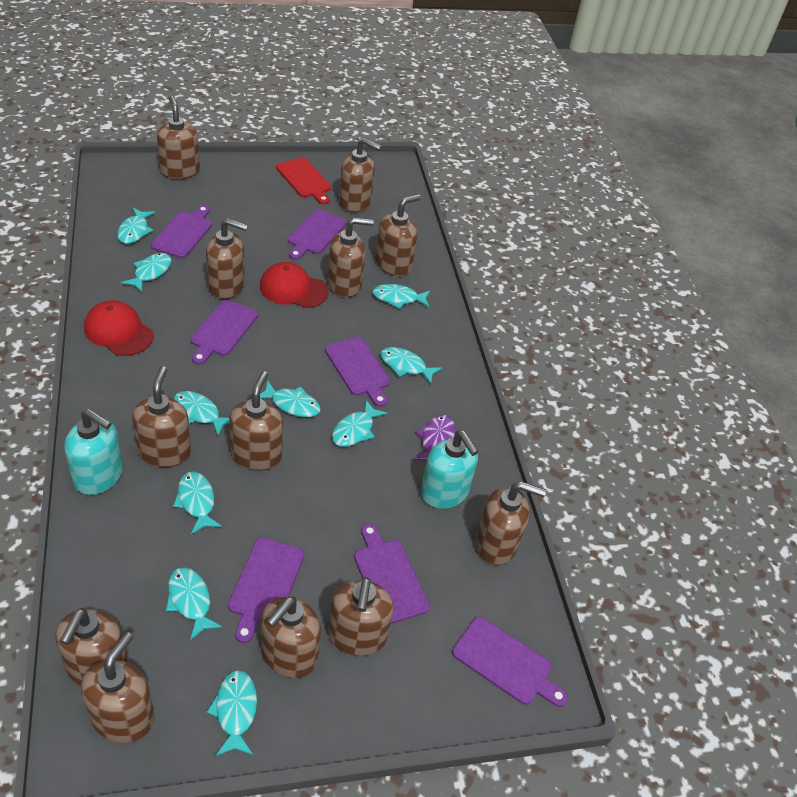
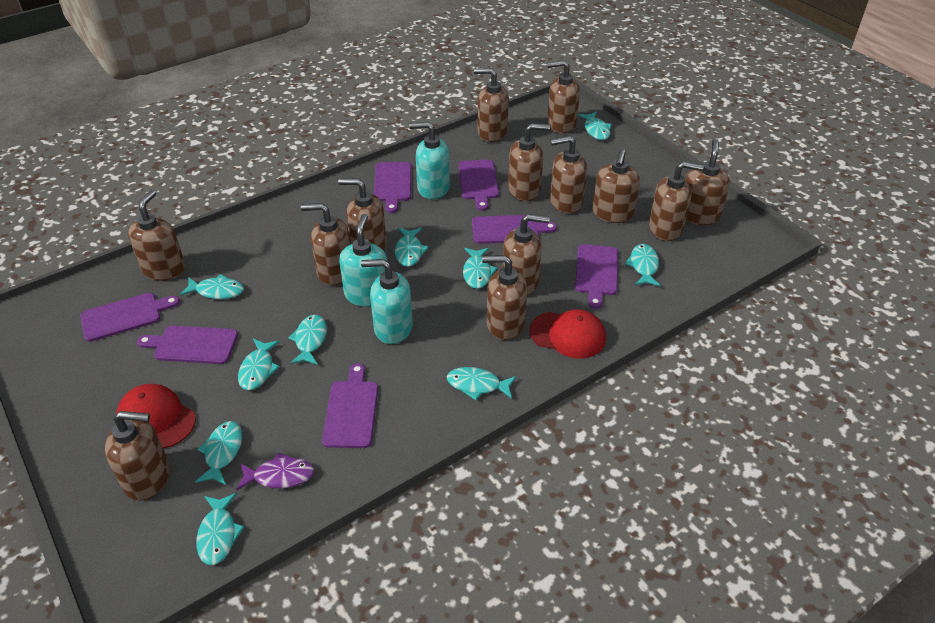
brown soap dispenser: 12 -> 13
red cutting board: 1 -> 0
turquoise soap dispenser: 2 -> 3

